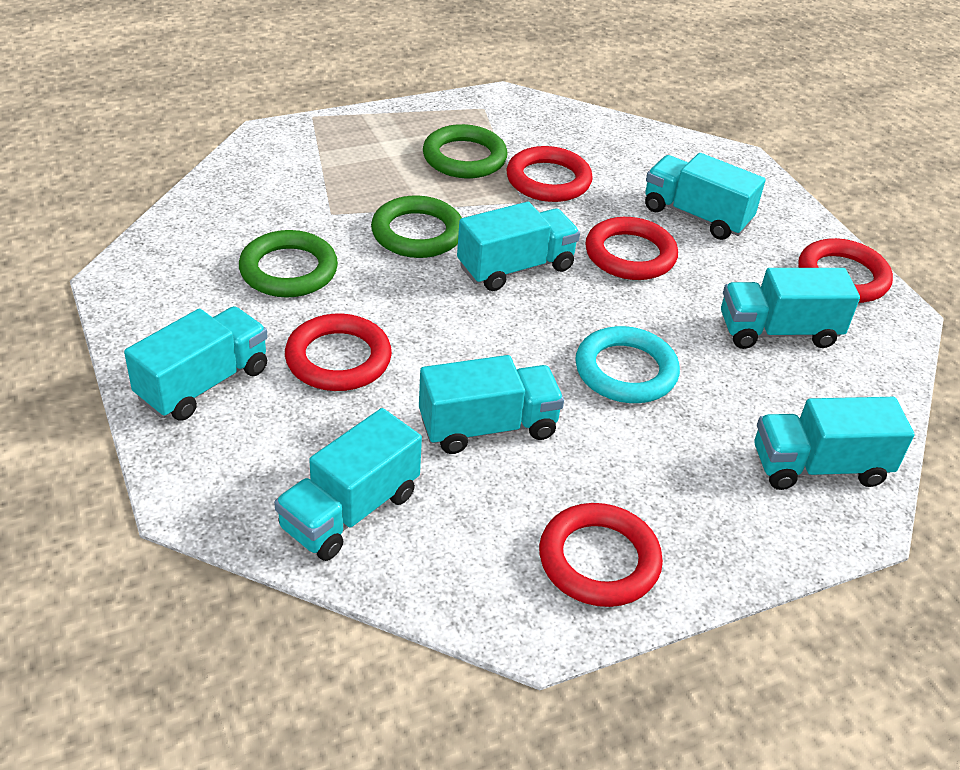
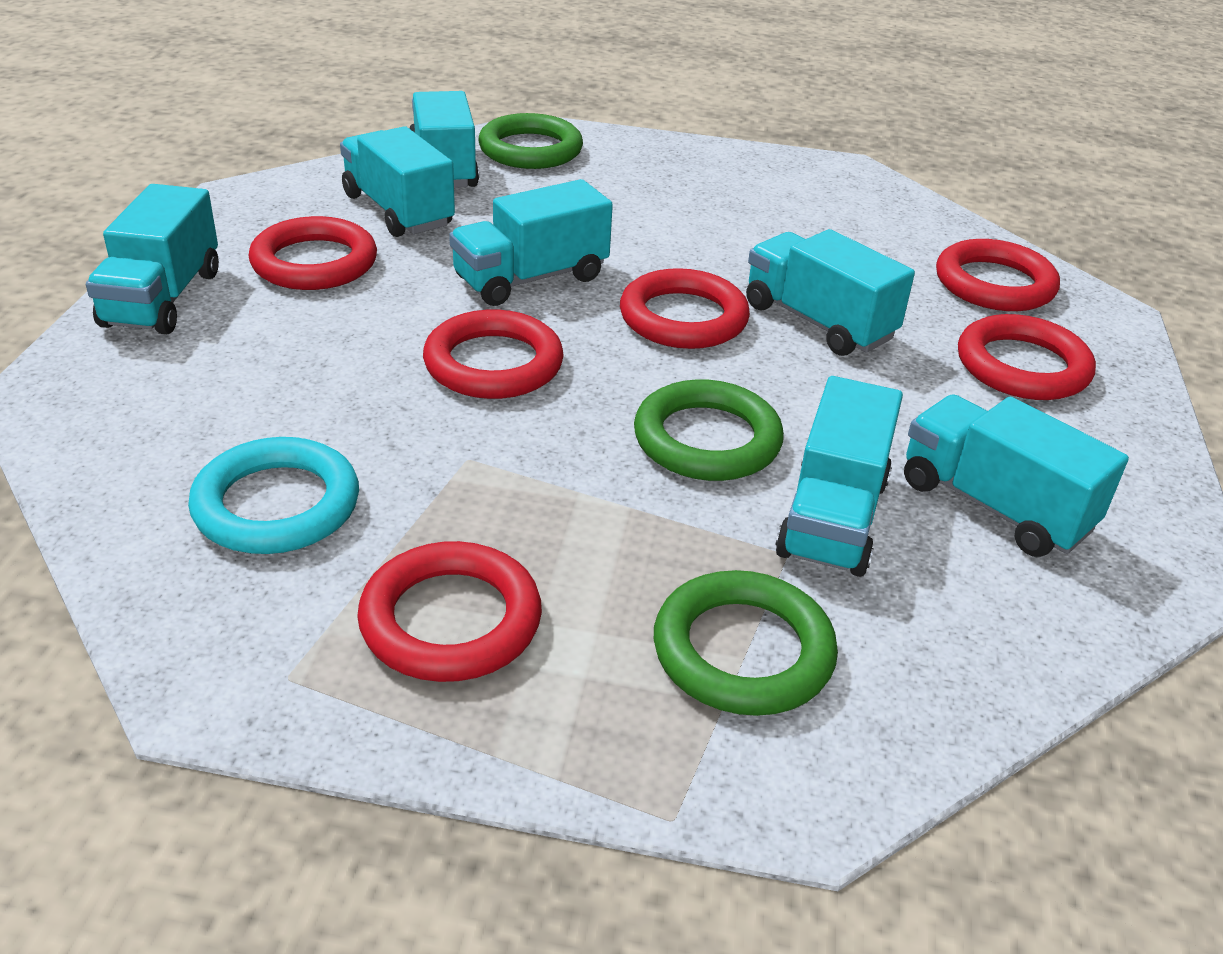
red ring: 5 -> 6

